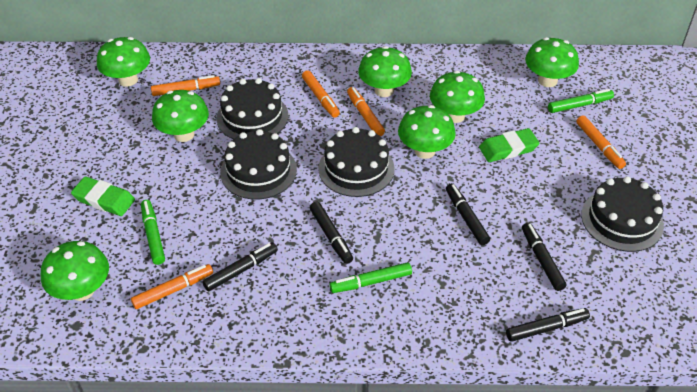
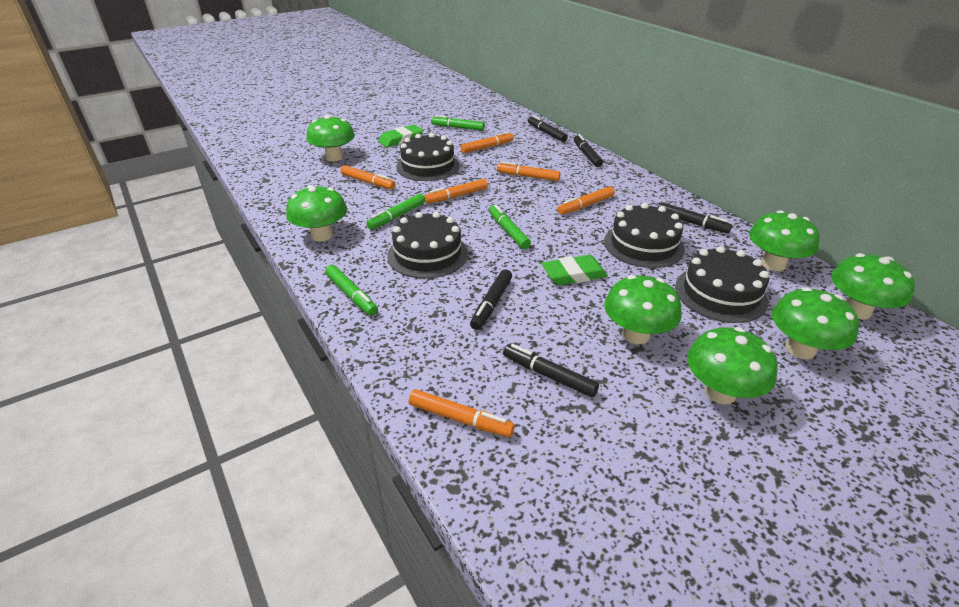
green marker: 3 -> 4
orange marker: 5 -> 6

